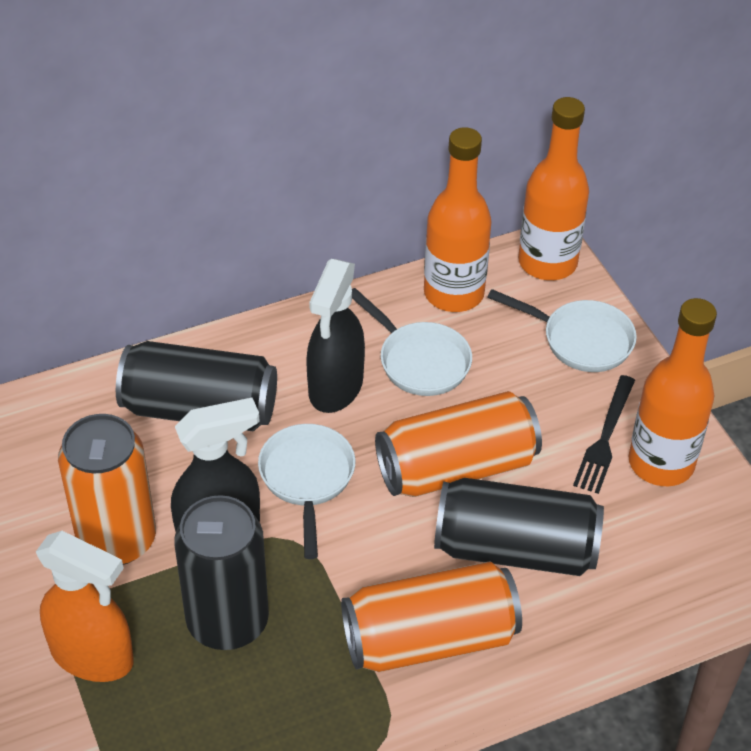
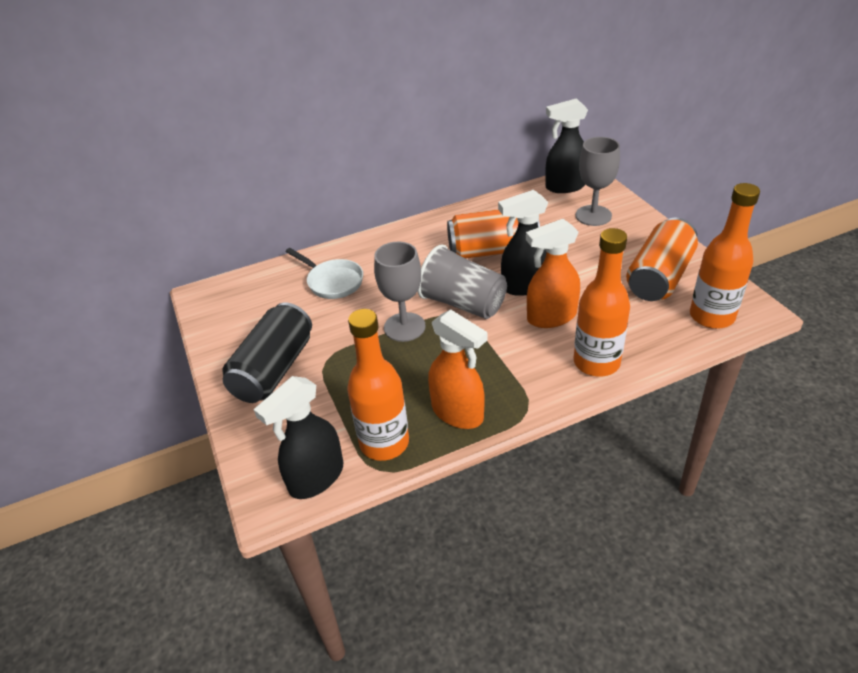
black can: 3 -> 1
black fork: 1 -> 0
black spray bottle: 2 -> 3
grey cup: 0 -> 1
grey goblet: 0 -> 2
orange can: 3 -> 2
orange spray bottle: 1 -> 2
white pan: 3 -> 1

